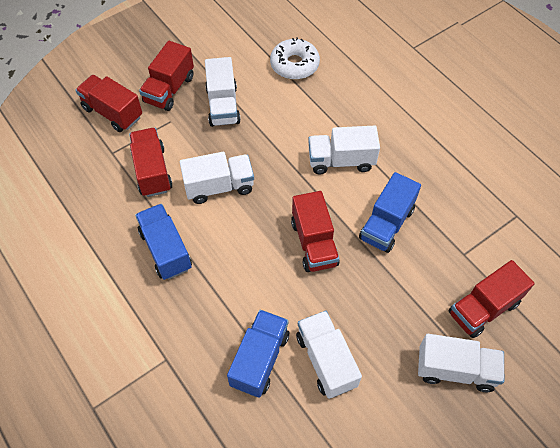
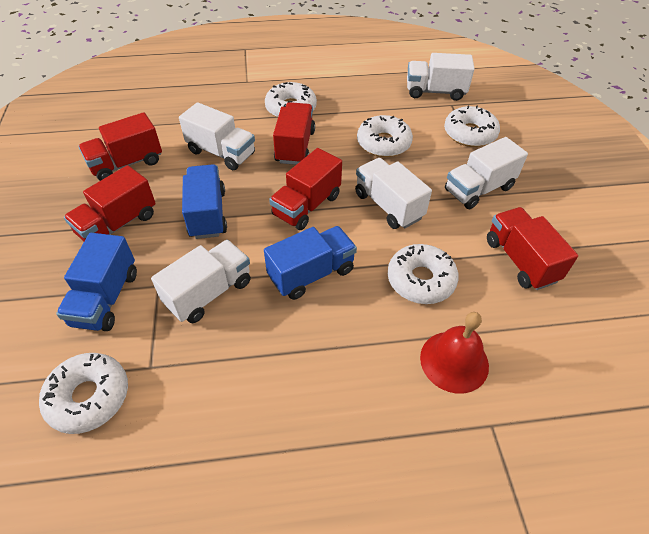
red bell: 0 -> 1
white donut: 1 -> 5

